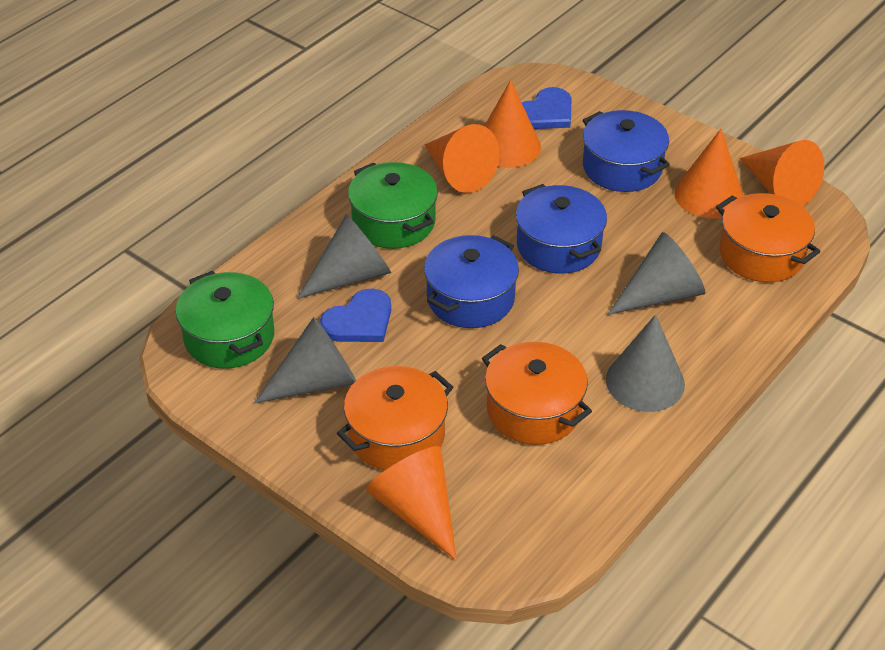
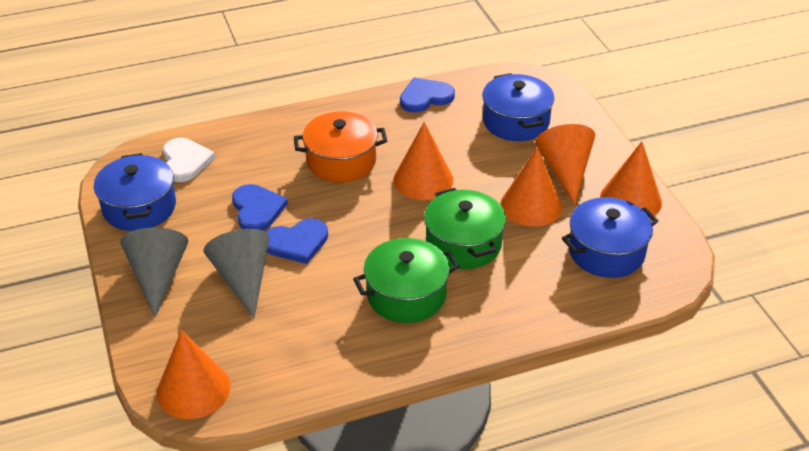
blue heart: 2 -> 3
grey cone: 4 -> 2
orange pot: 3 -> 1
white heart: 0 -> 1

